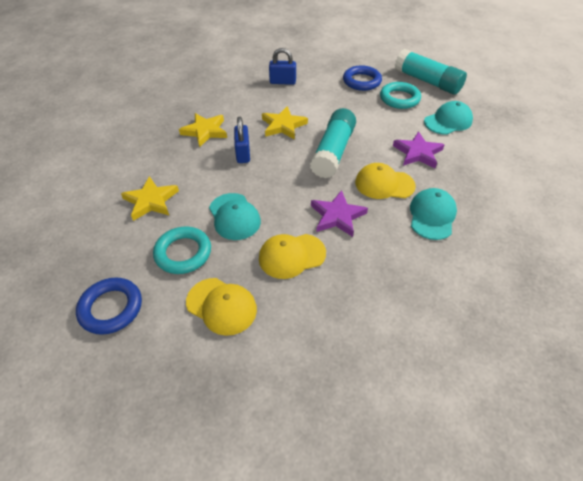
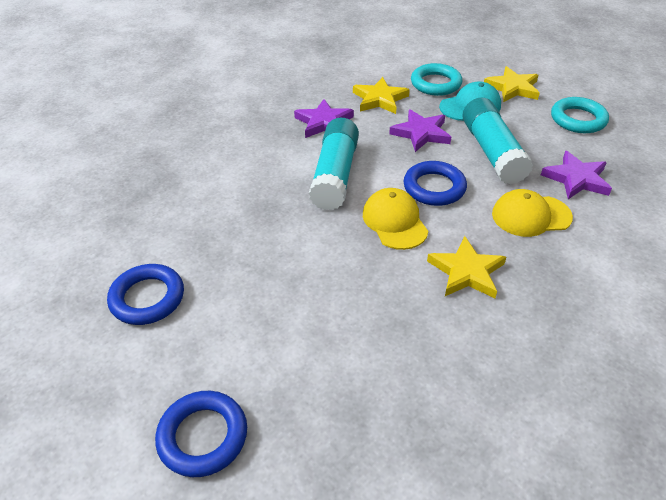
blue padlock: 2 -> 0
blue ring: 2 -> 3
purple star: 2 -> 3
turquoise cap: 3 -> 1
yellow cap: 3 -> 2

